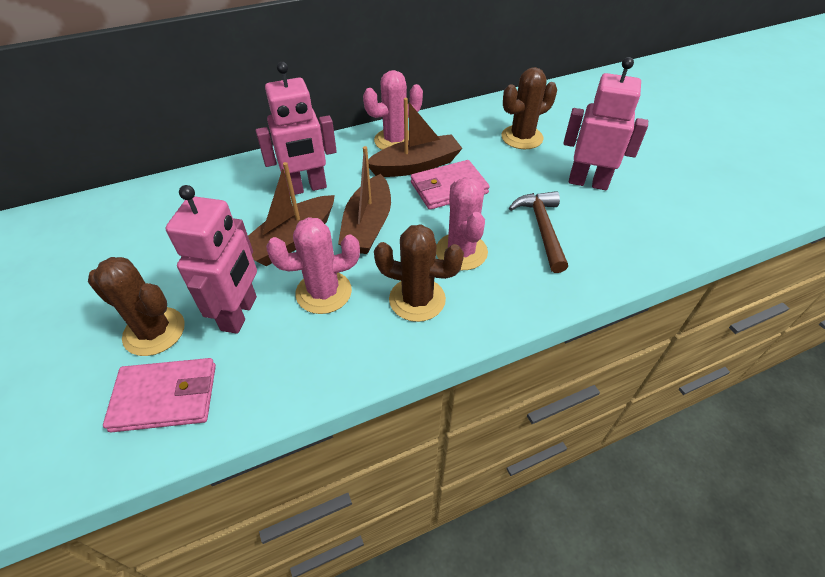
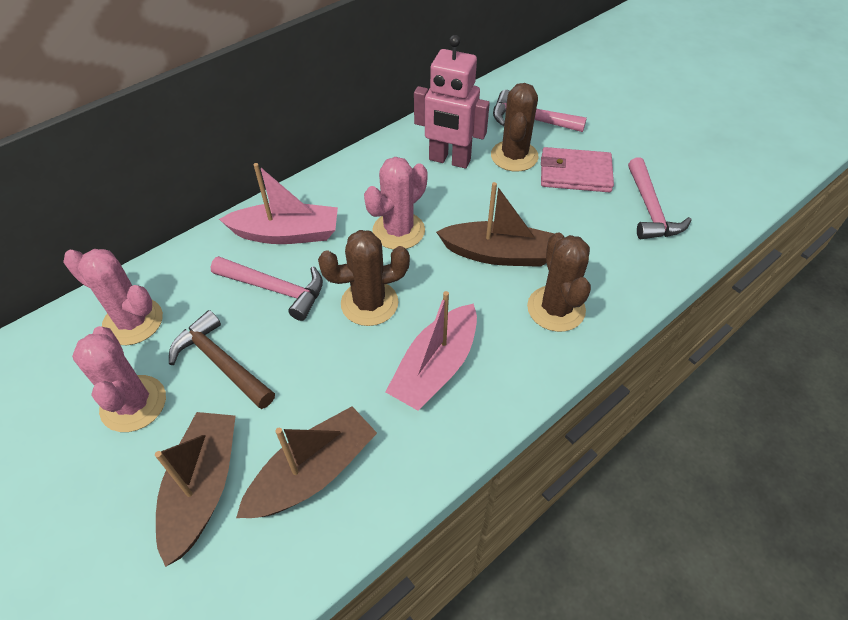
pink boat: 0 -> 2
pink hammer: 0 -> 3
pink robot: 3 -> 1
pink wallet: 2 -> 1

